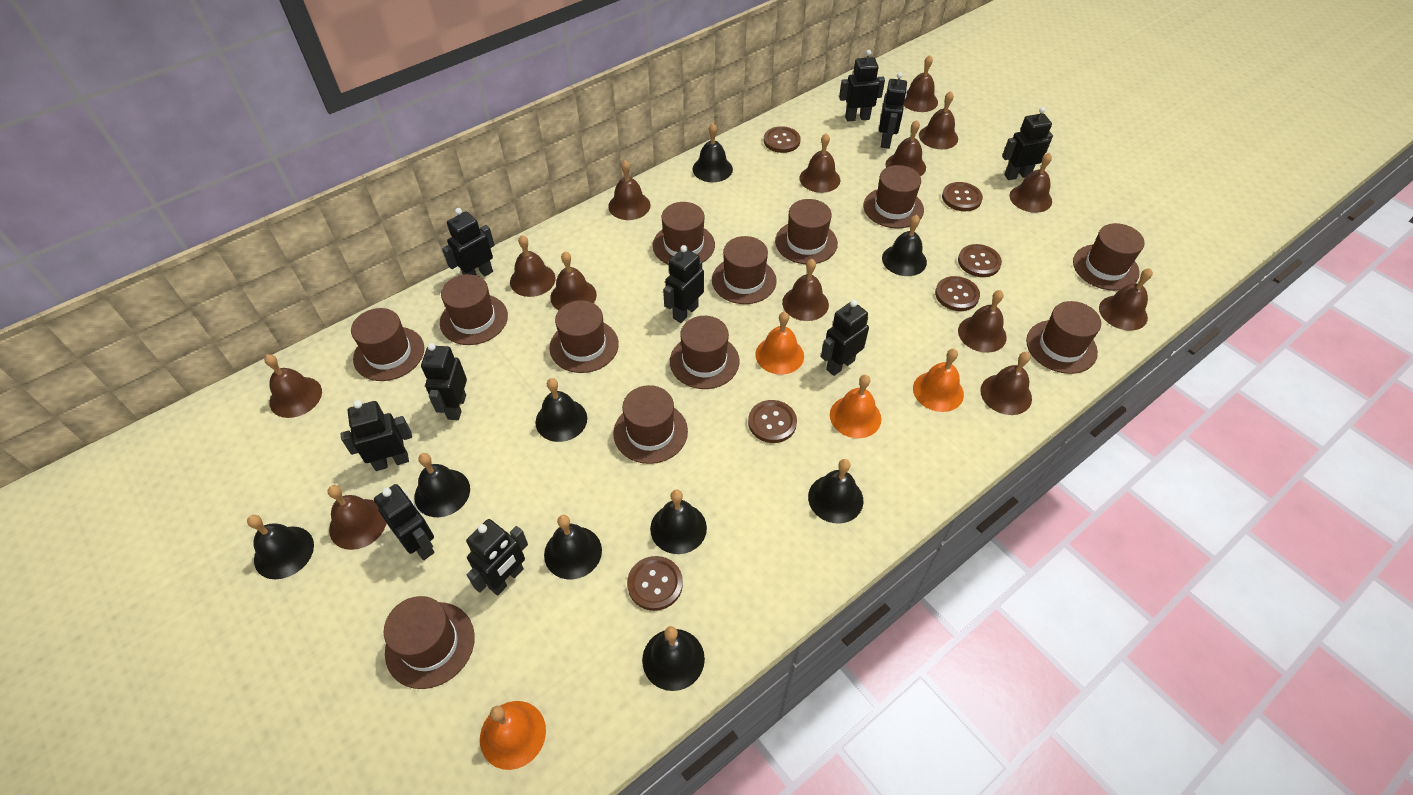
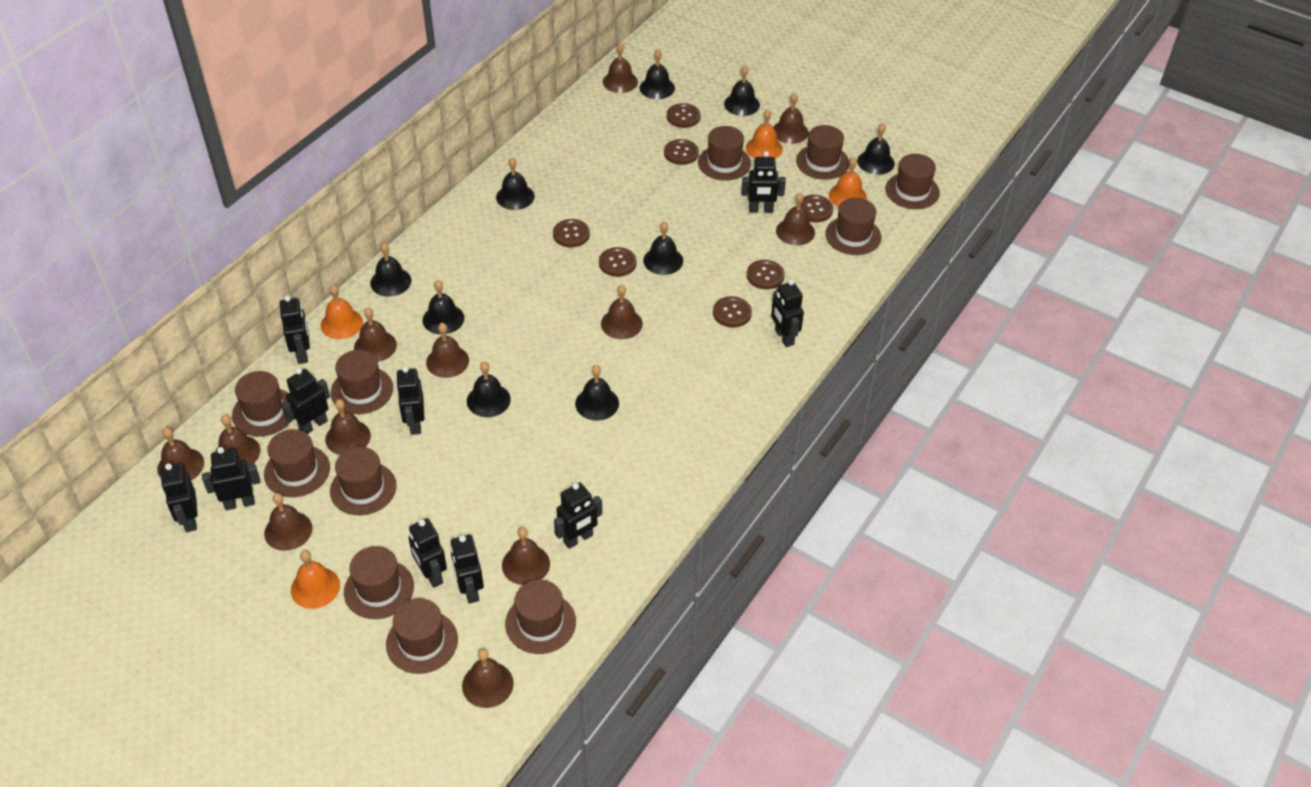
brown bell: 14 -> 12
brown button: 6 -> 7
brown hat: 12 -> 11

